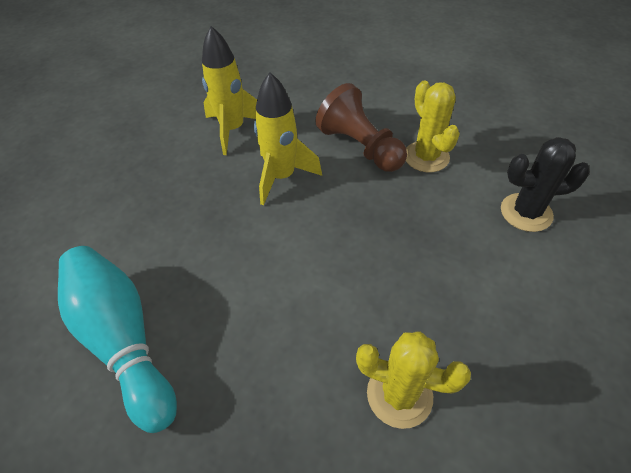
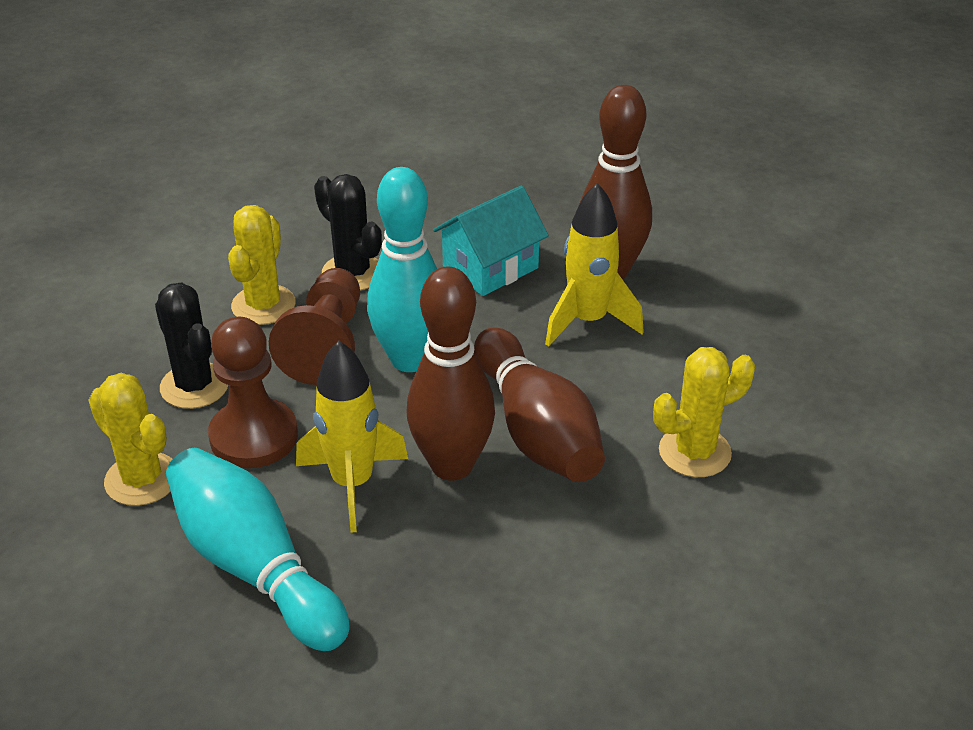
black cactus: 1 -> 2
brown bowling pin: 0 -> 3
brown pawn: 1 -> 2
turquoise bowling pin: 1 -> 2
turquoise house: 0 -> 1
yellow cactus: 2 -> 3

